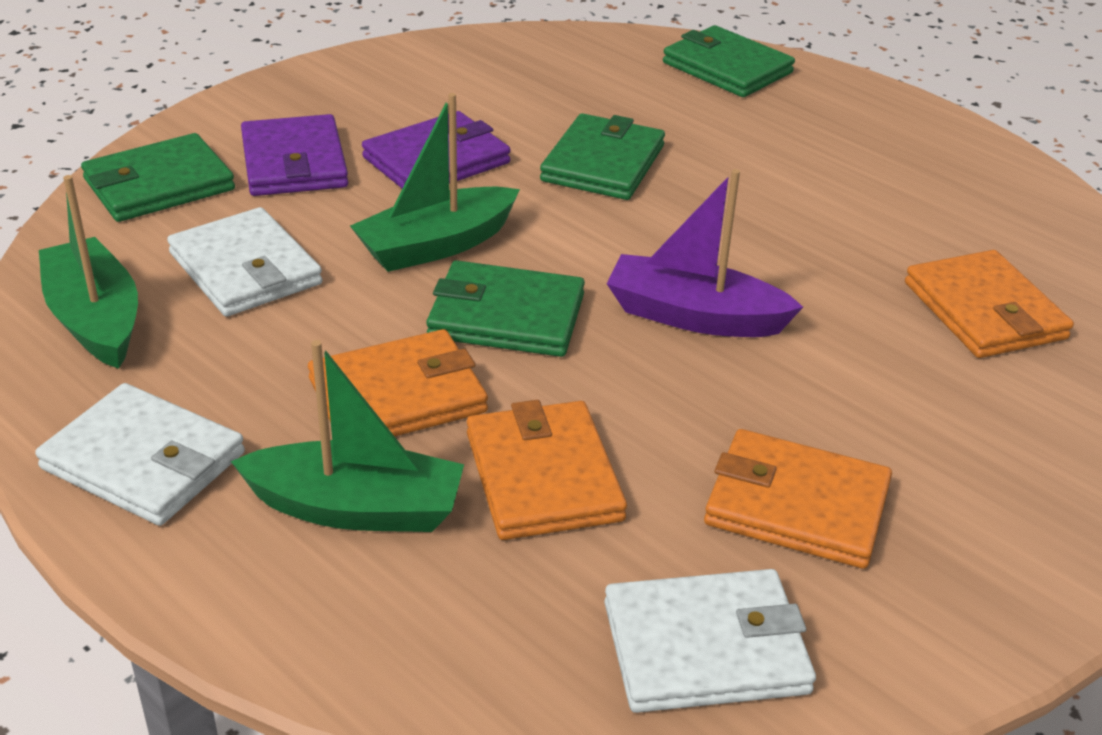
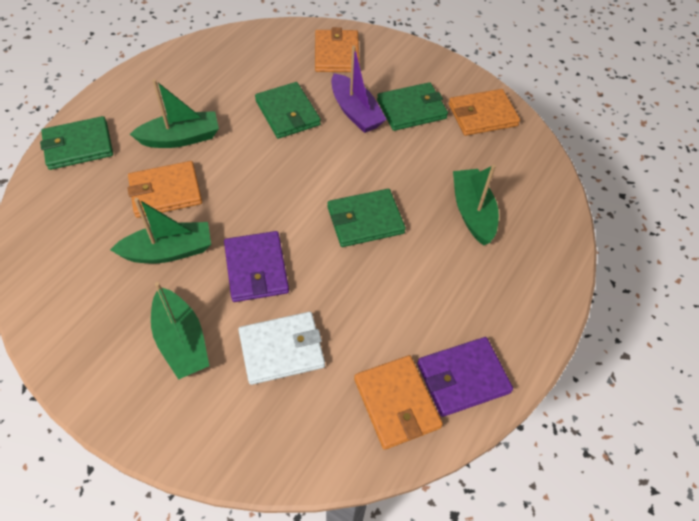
green boat: 3 -> 4
white wallet: 3 -> 1

